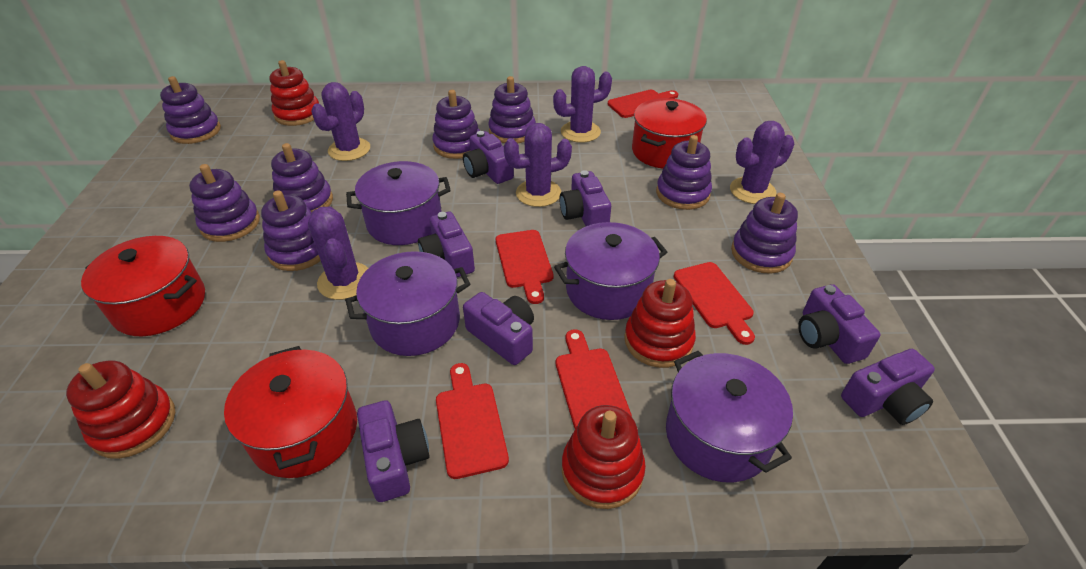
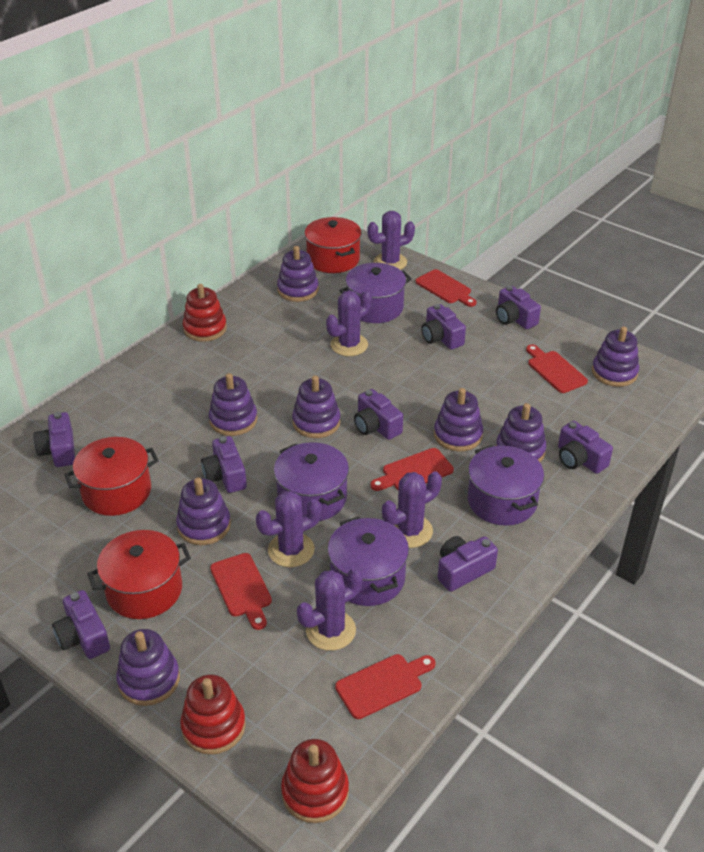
purple camera: 7 -> 8
red stacking toy: 4 -> 3

